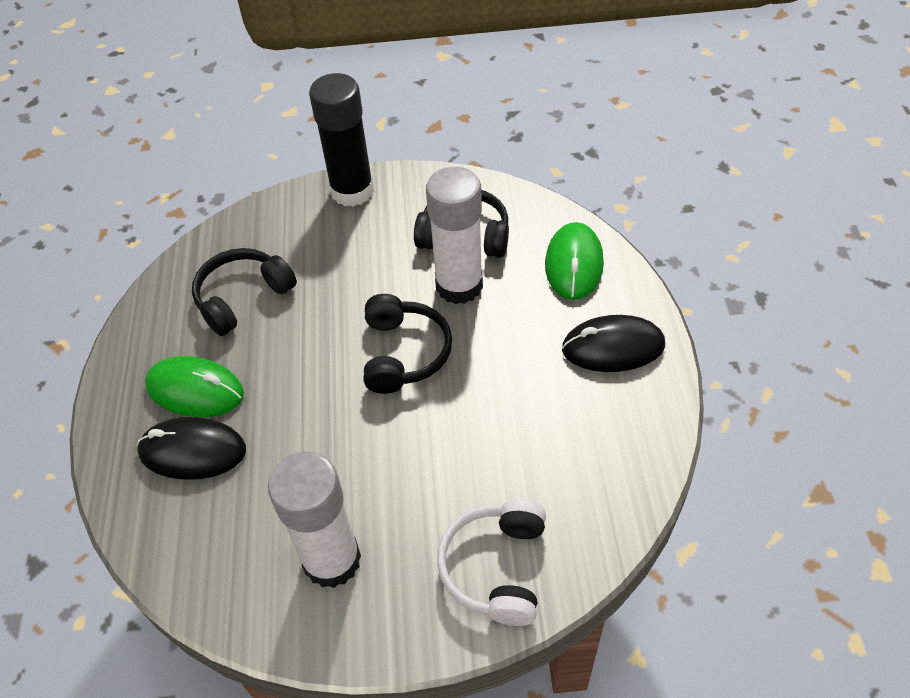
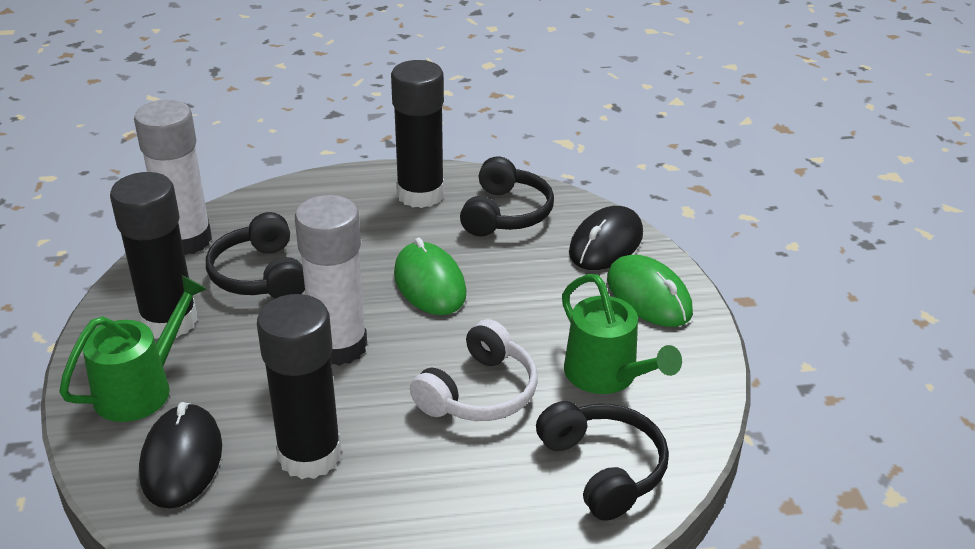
black glue stick: 1 -> 3
green watering can: 0 -> 2

